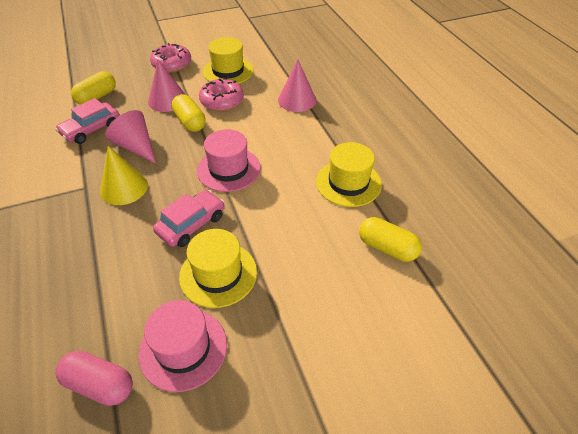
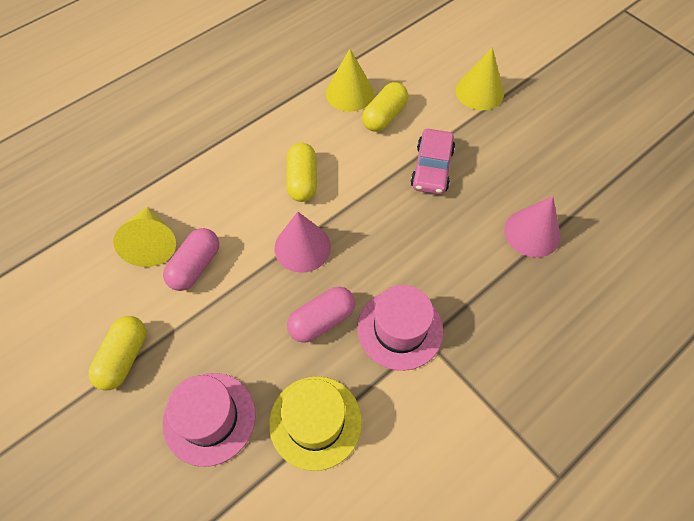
pink capsule: 1 -> 2
pink car: 2 -> 1
pink cone: 3 -> 2
pink donut: 2 -> 0
yellow cone: 1 -> 3
yellow hat: 3 -> 1

